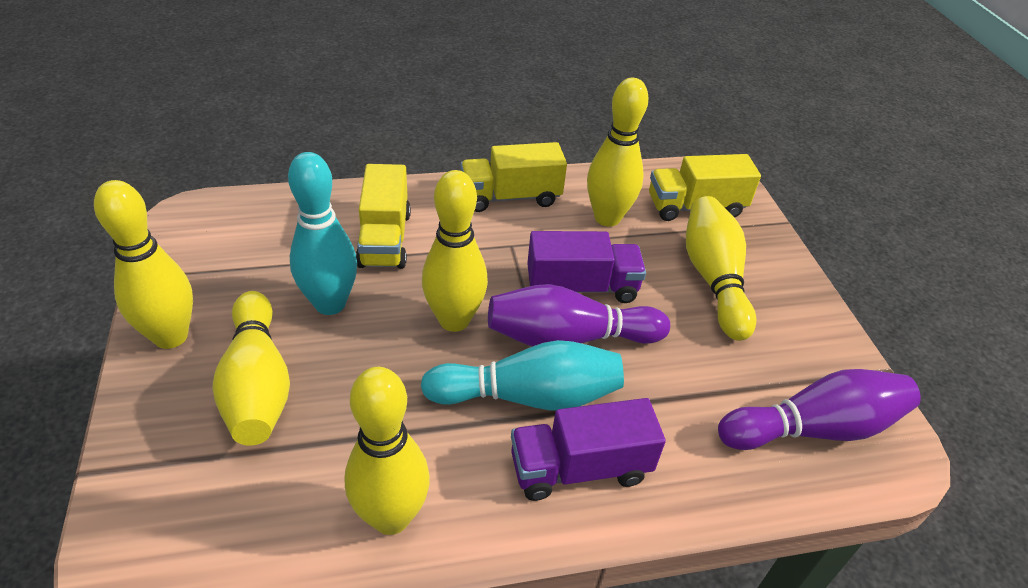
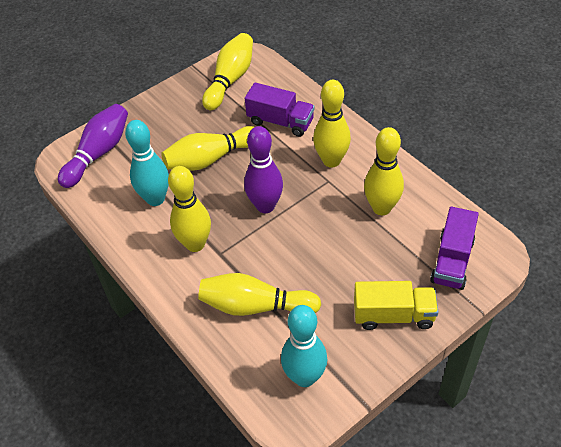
yellow truck: 3 -> 1

